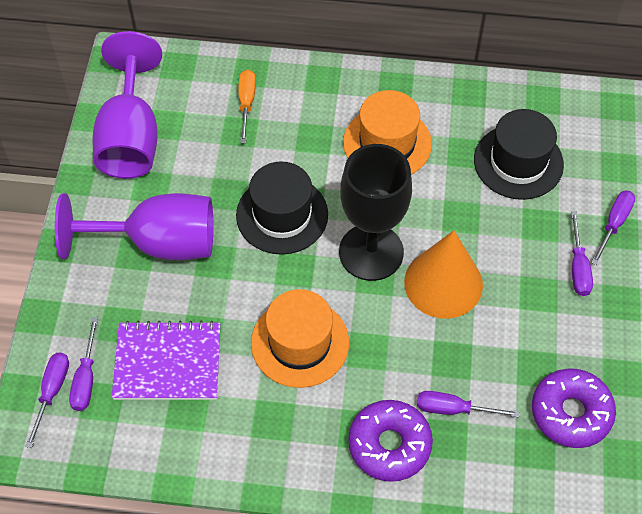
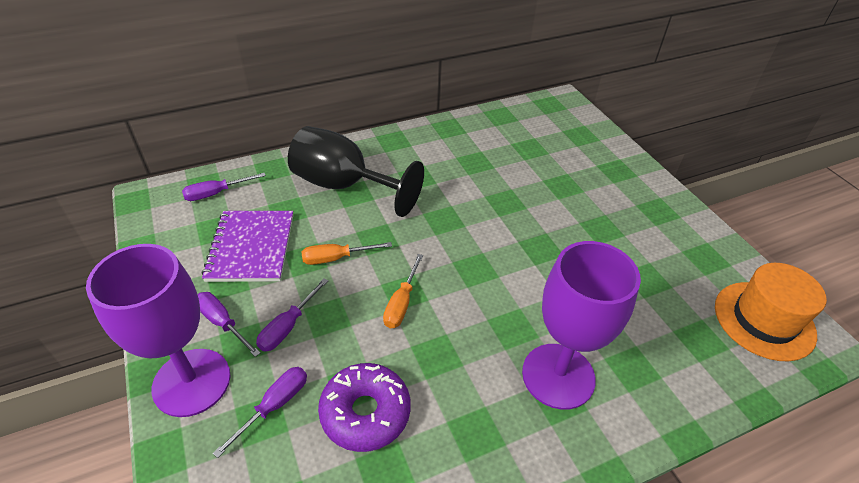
black hat: 2 -> 0
orange cone: 1 -> 0
orange hat: 2 -> 1
orange screwdriver: 1 -> 2
purple donut: 2 -> 1
purple screwdriver: 5 -> 4

